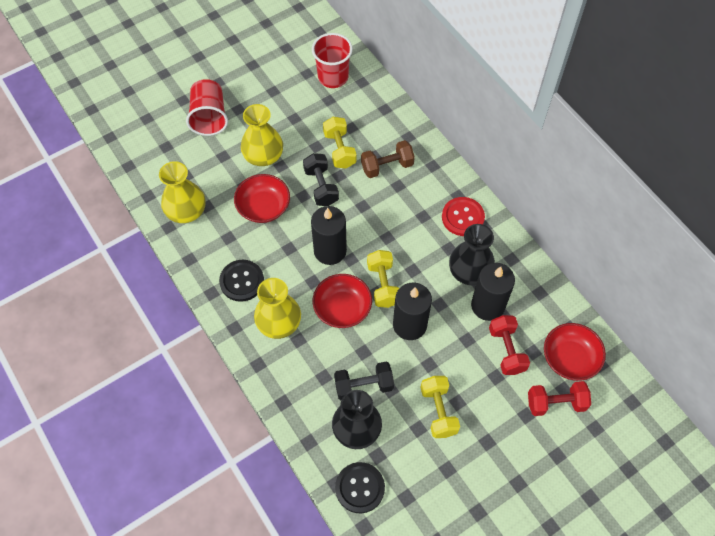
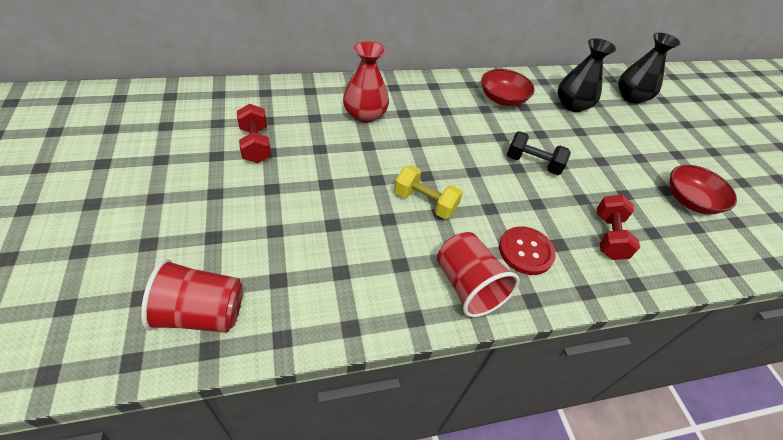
black button: 2 -> 0
black candle: 3 -> 0
black dumbbell: 2 -> 1
brown dumbbell: 1 -> 0
red bowl: 3 -> 2
red vase: 0 -> 1
yellow dumbbell: 3 -> 1
yellow vase: 3 -> 0

